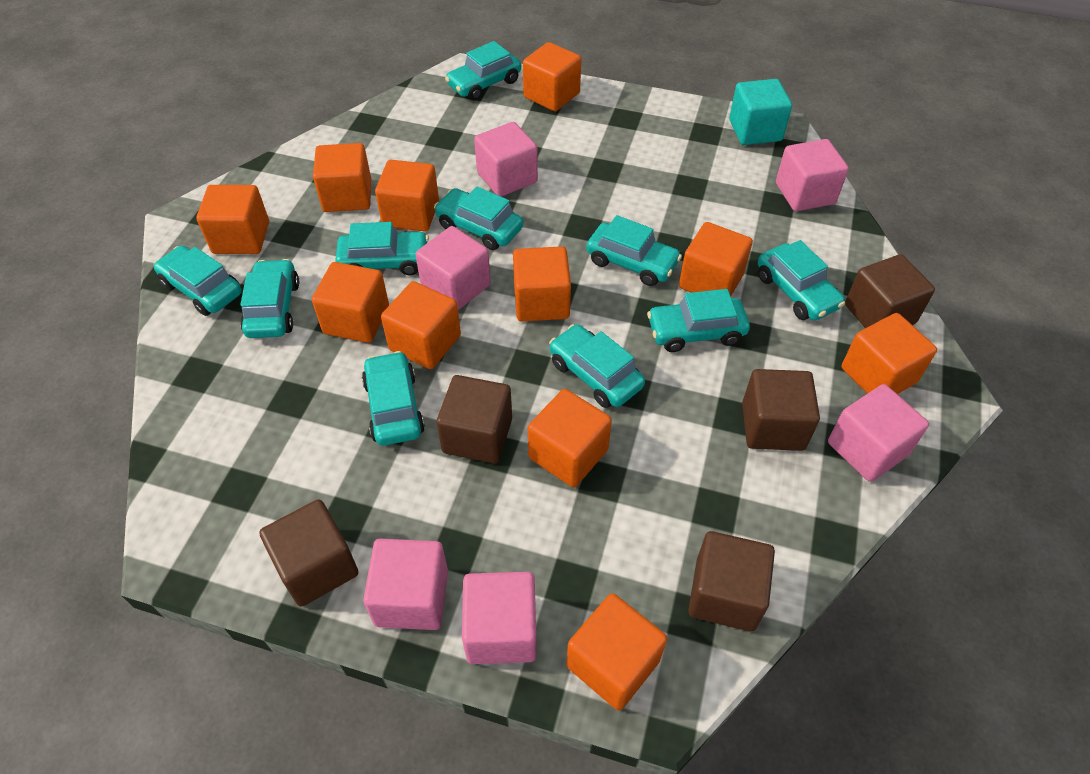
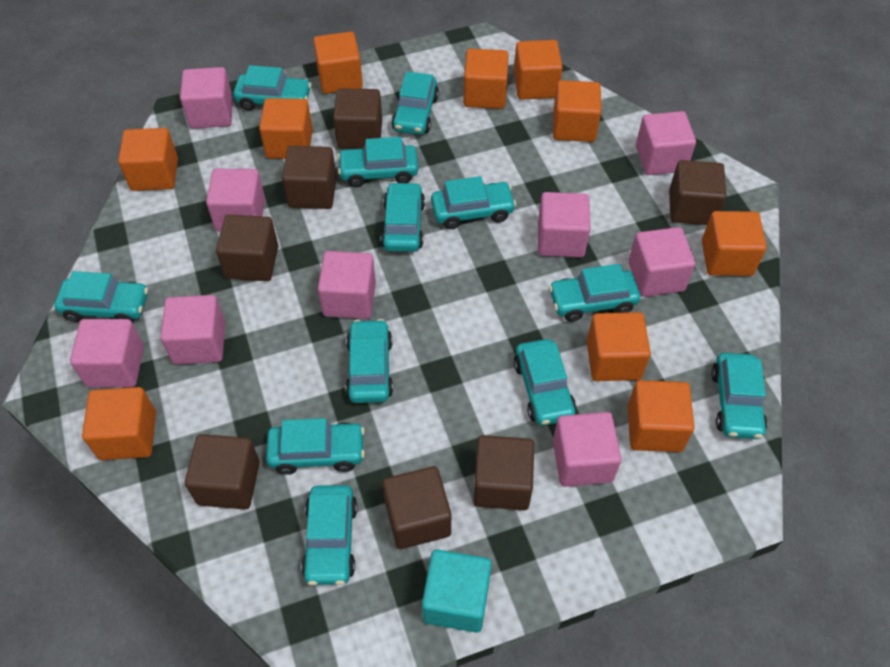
brown cube: 5 -> 7
orange cube: 11 -> 10
pink cube: 6 -> 9
turquoise car: 10 -> 12

